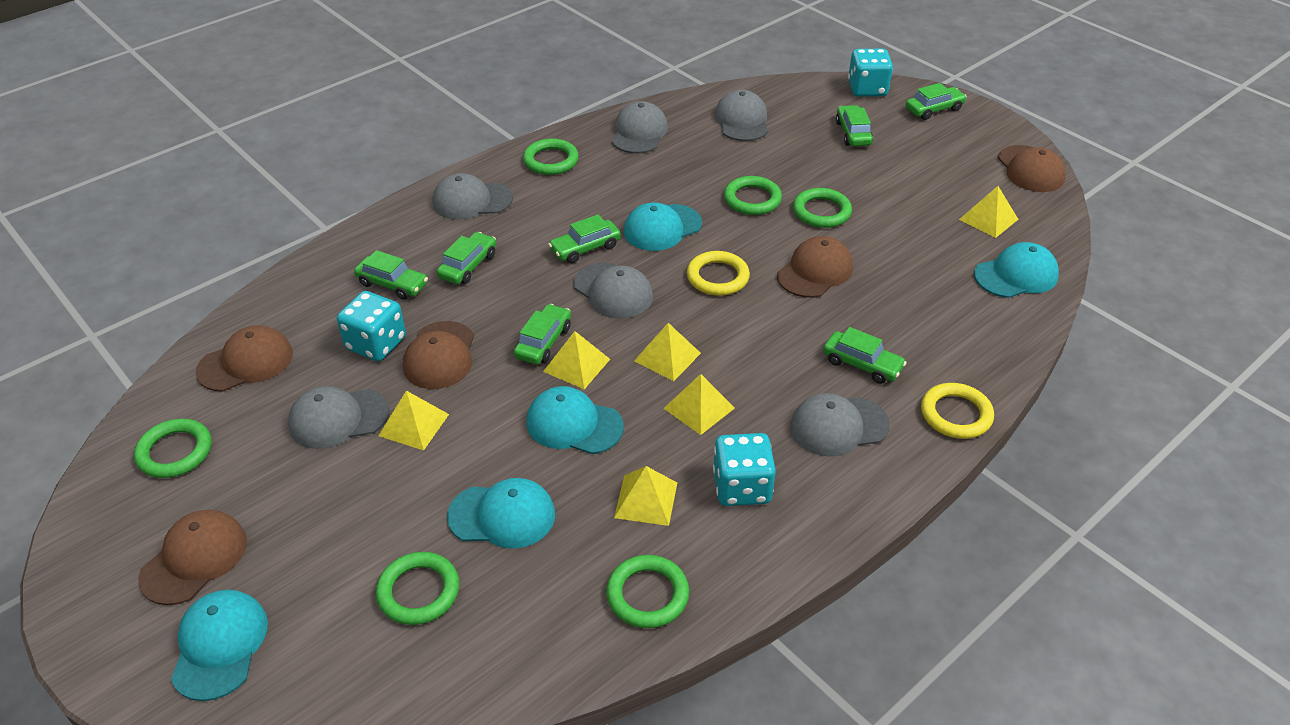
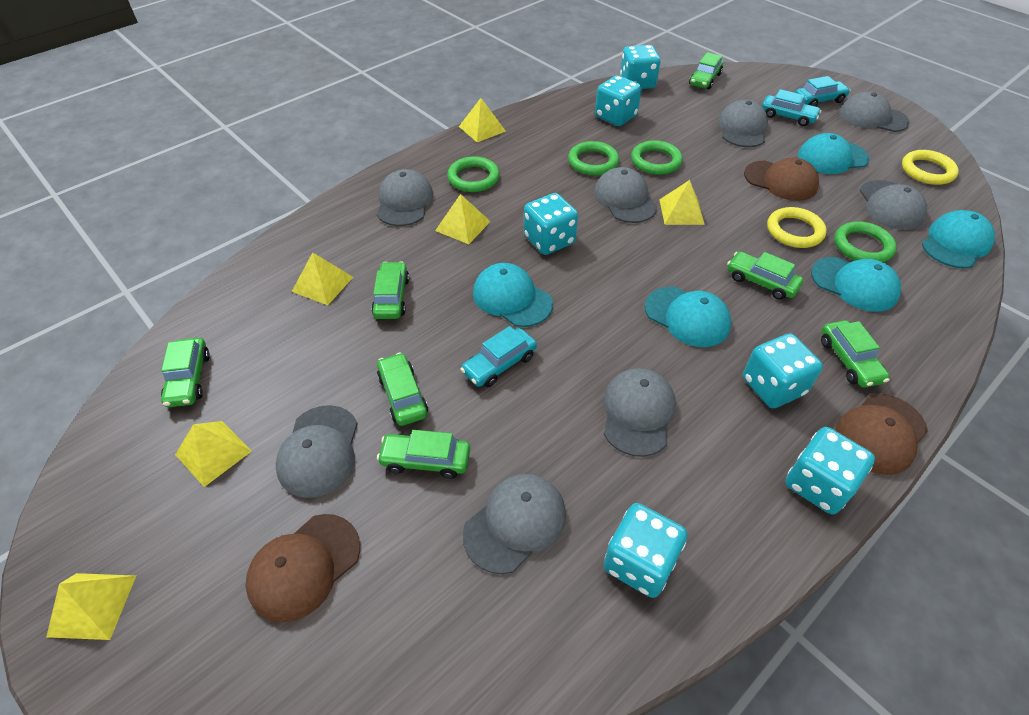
brown cap: 5 -> 3
green ring: 6 -> 4
grey cap: 6 -> 8
turquoise car: 0 -> 3
turquoise dice: 3 -> 6

